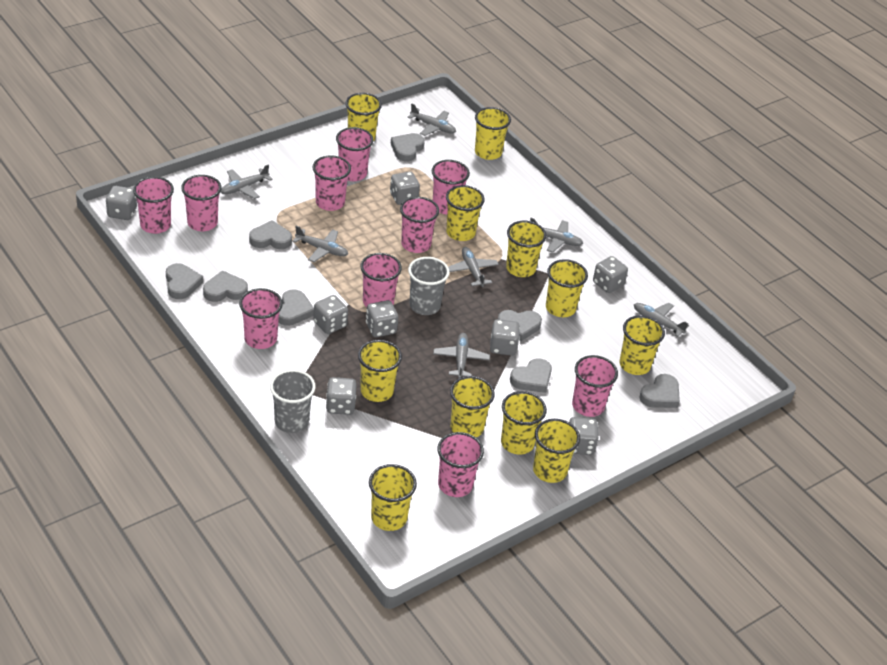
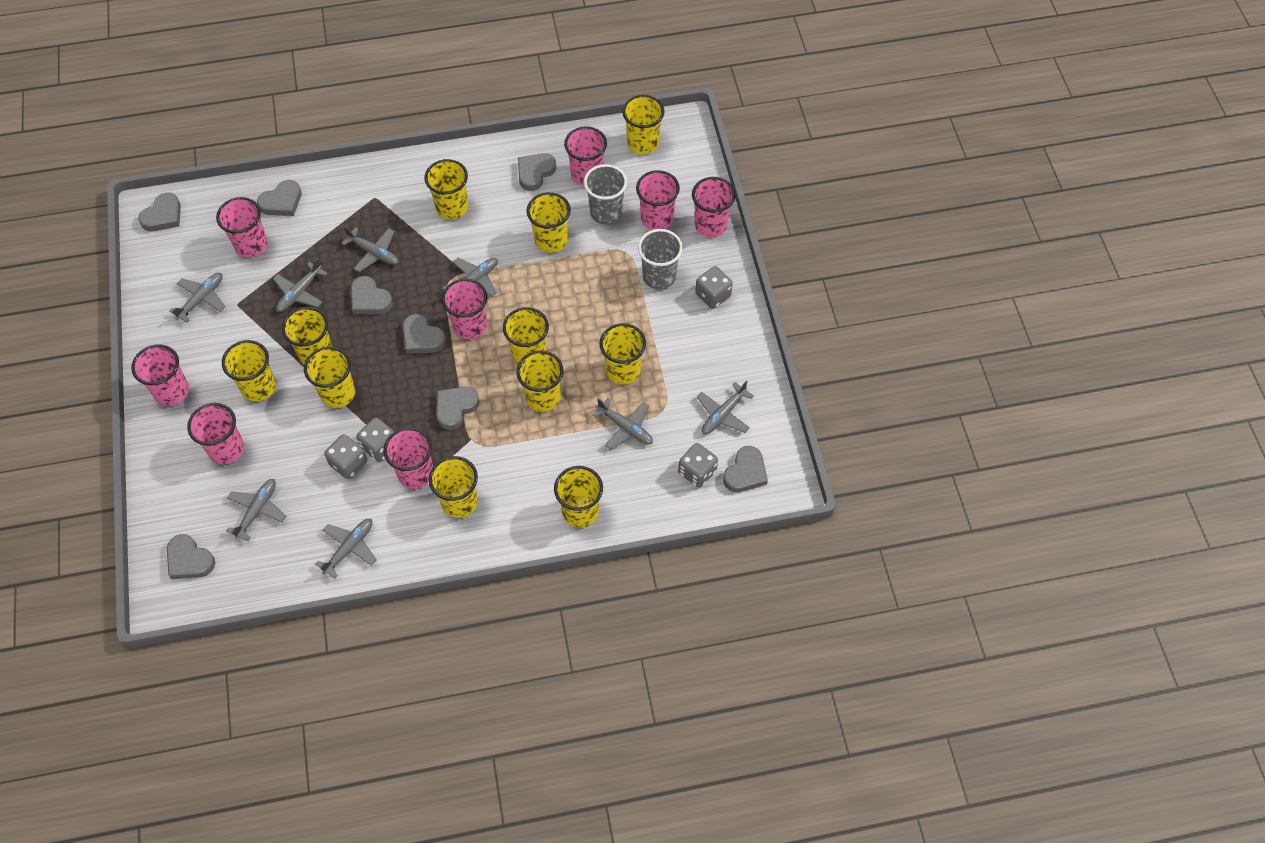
grey dice: 8 -> 4
grey plane: 7 -> 8
pink cup: 10 -> 8

